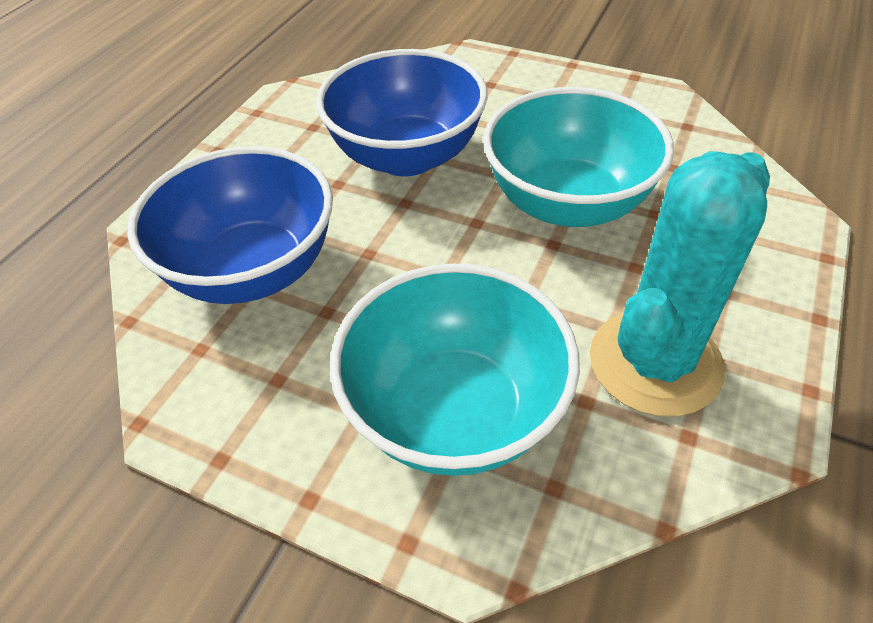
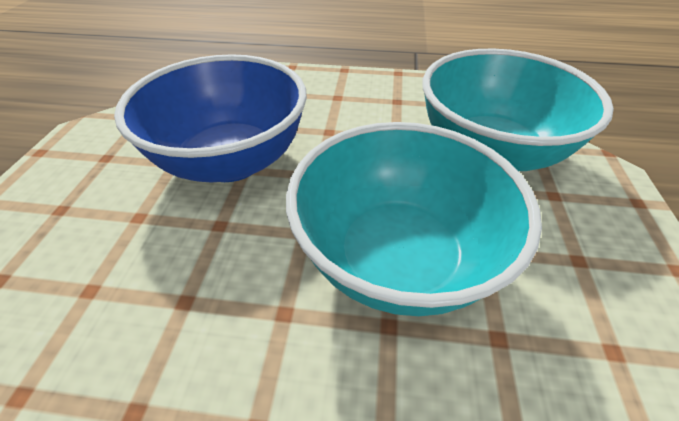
blue bowl: 2 -> 1
turquoise cactus: 1 -> 0

